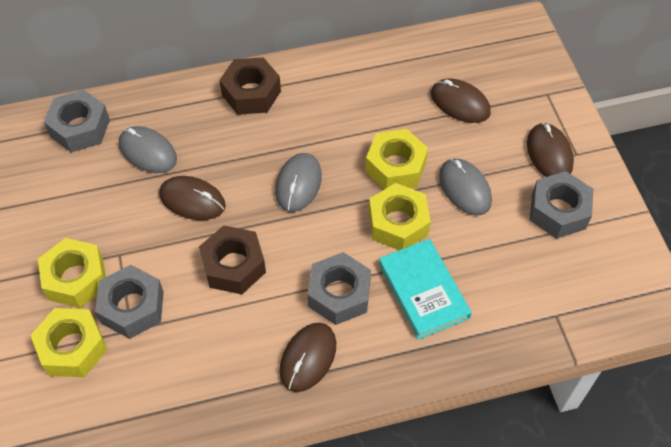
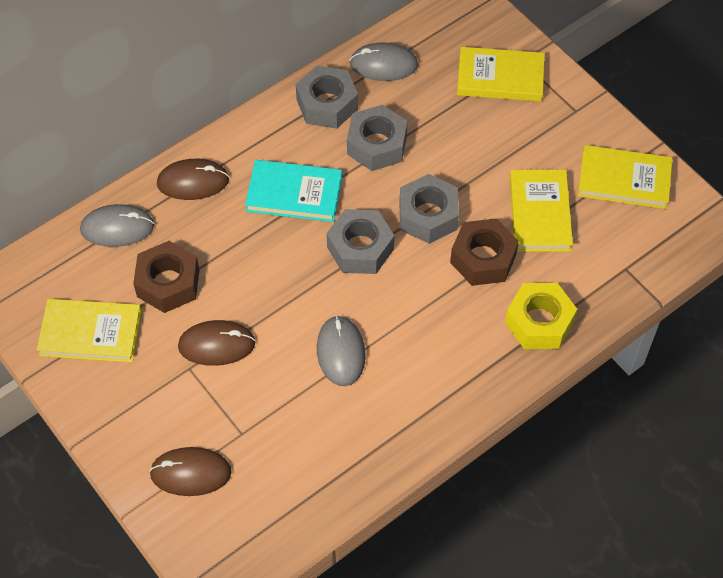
brown mouse: 4 -> 3
yellow book: 0 -> 4
yellow nut: 4 -> 1

